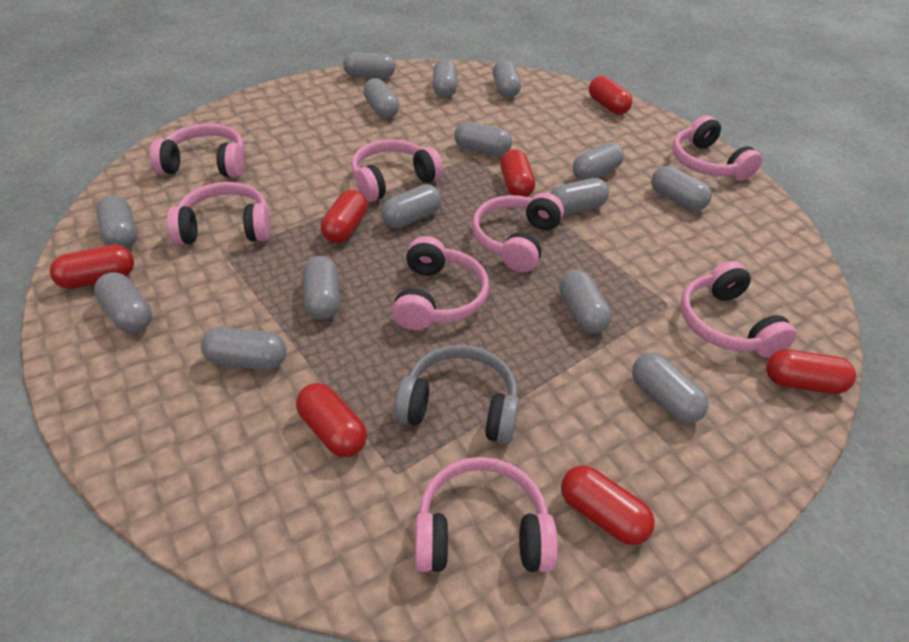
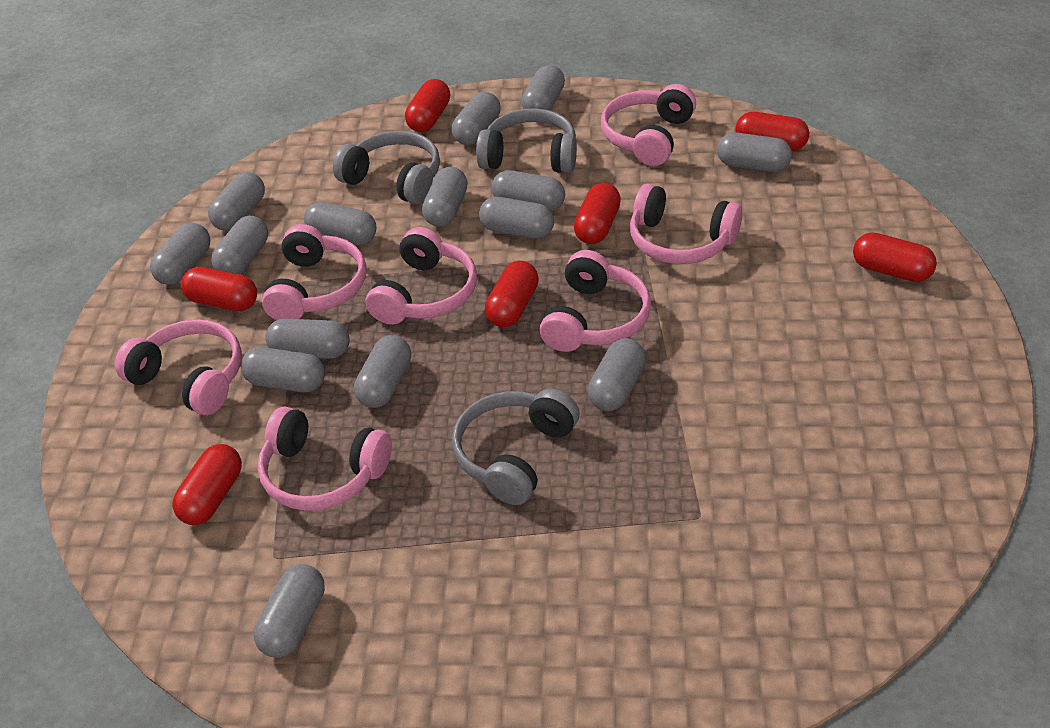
grey headphones: 1 -> 3
pink headphones: 8 -> 7

